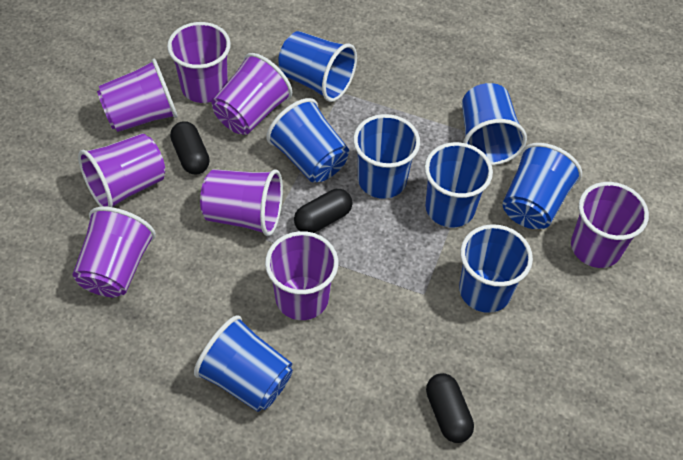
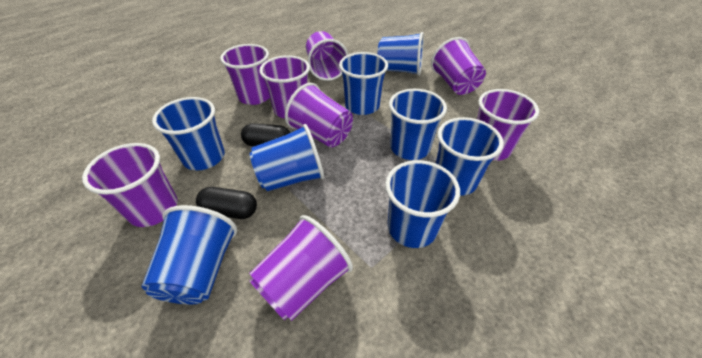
black capsule: 3 -> 2

